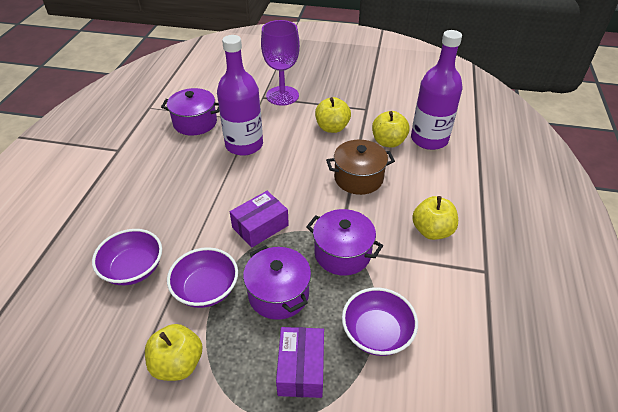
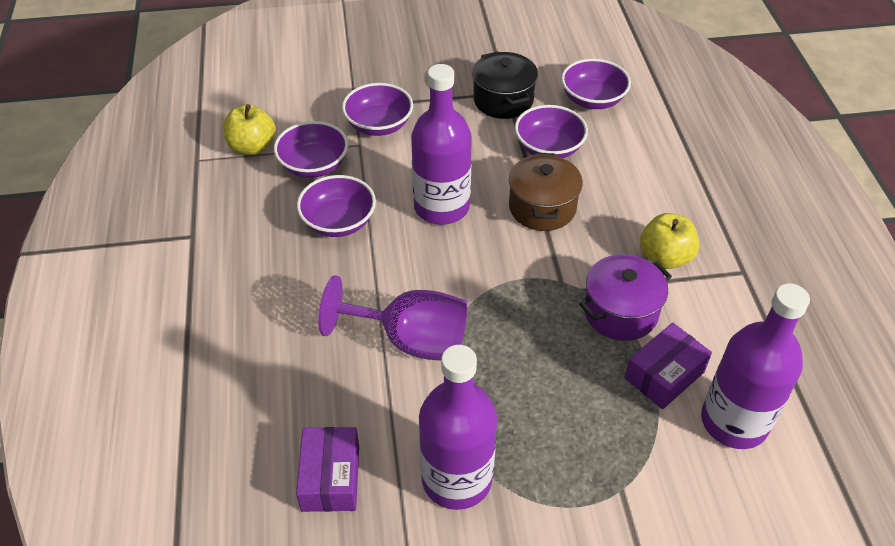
black pot: 0 -> 1
purple bottle: 2 -> 3
purple bowl: 3 -> 5
purple pot: 3 -> 1
yellow apple: 4 -> 2

